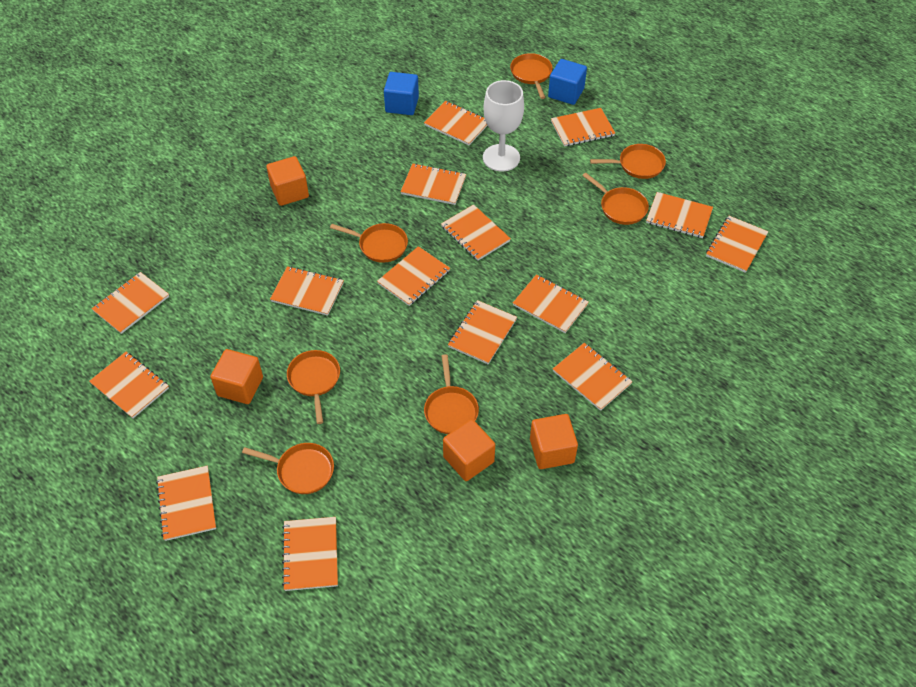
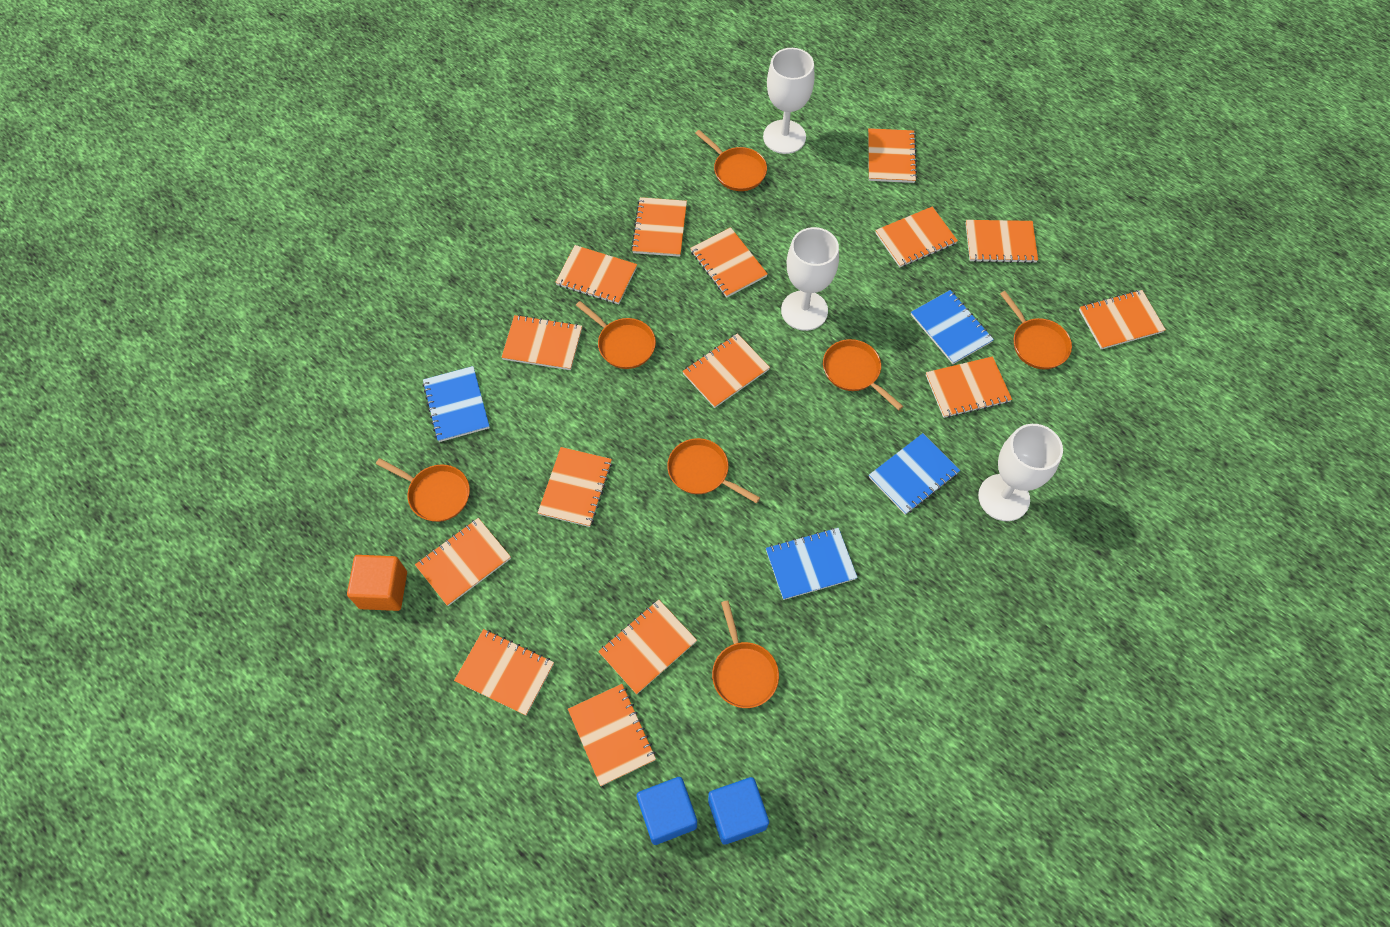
blue notebook: 0 -> 4
orange cube: 4 -> 1
white goblet: 1 -> 3

